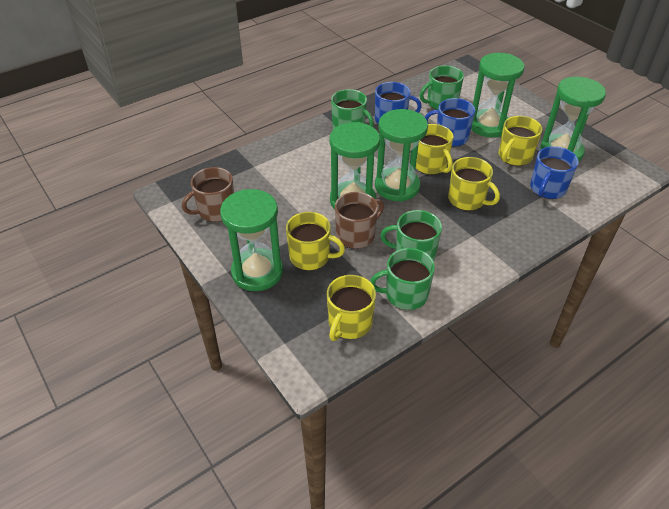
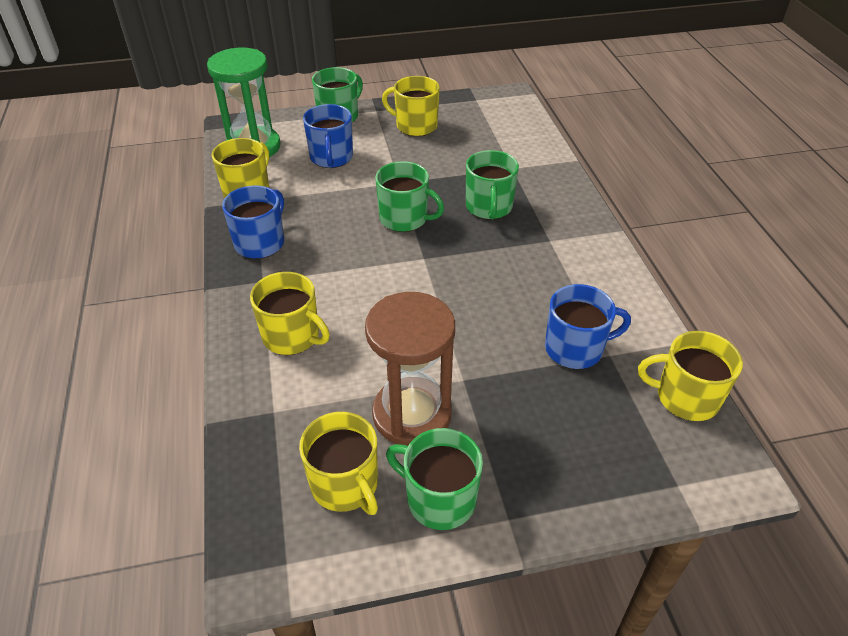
brown hourglass: 0 -> 1
brown mug: 2 -> 0
green hourglass: 5 -> 1

